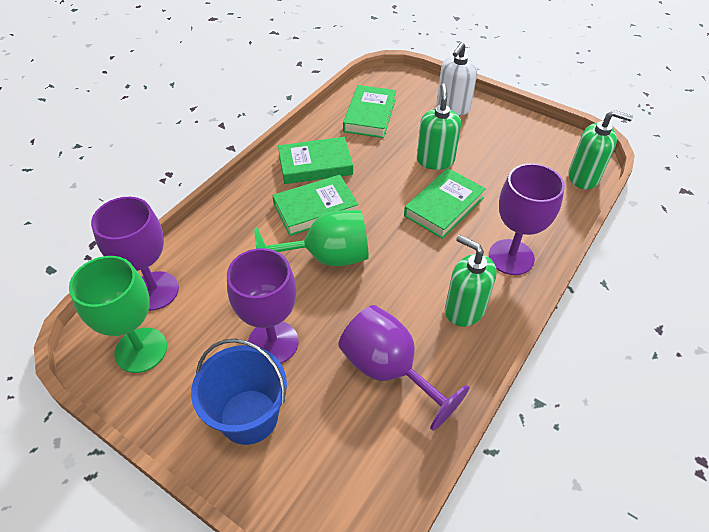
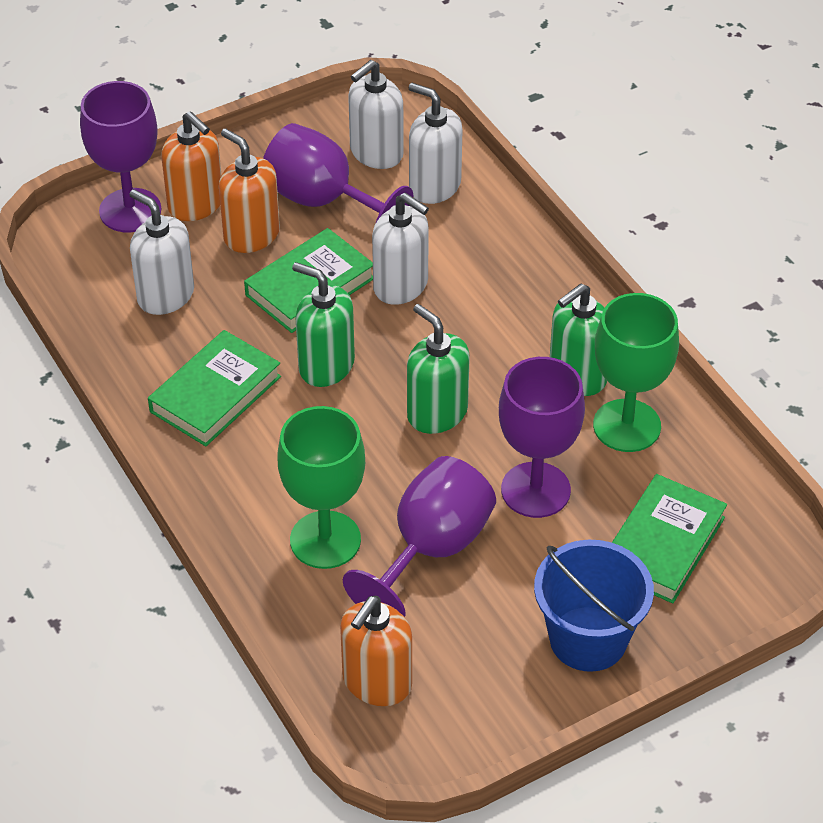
green book: 4 -> 3
orange soap dispenser: 0 -> 3
white soap dispenser: 1 -> 4

